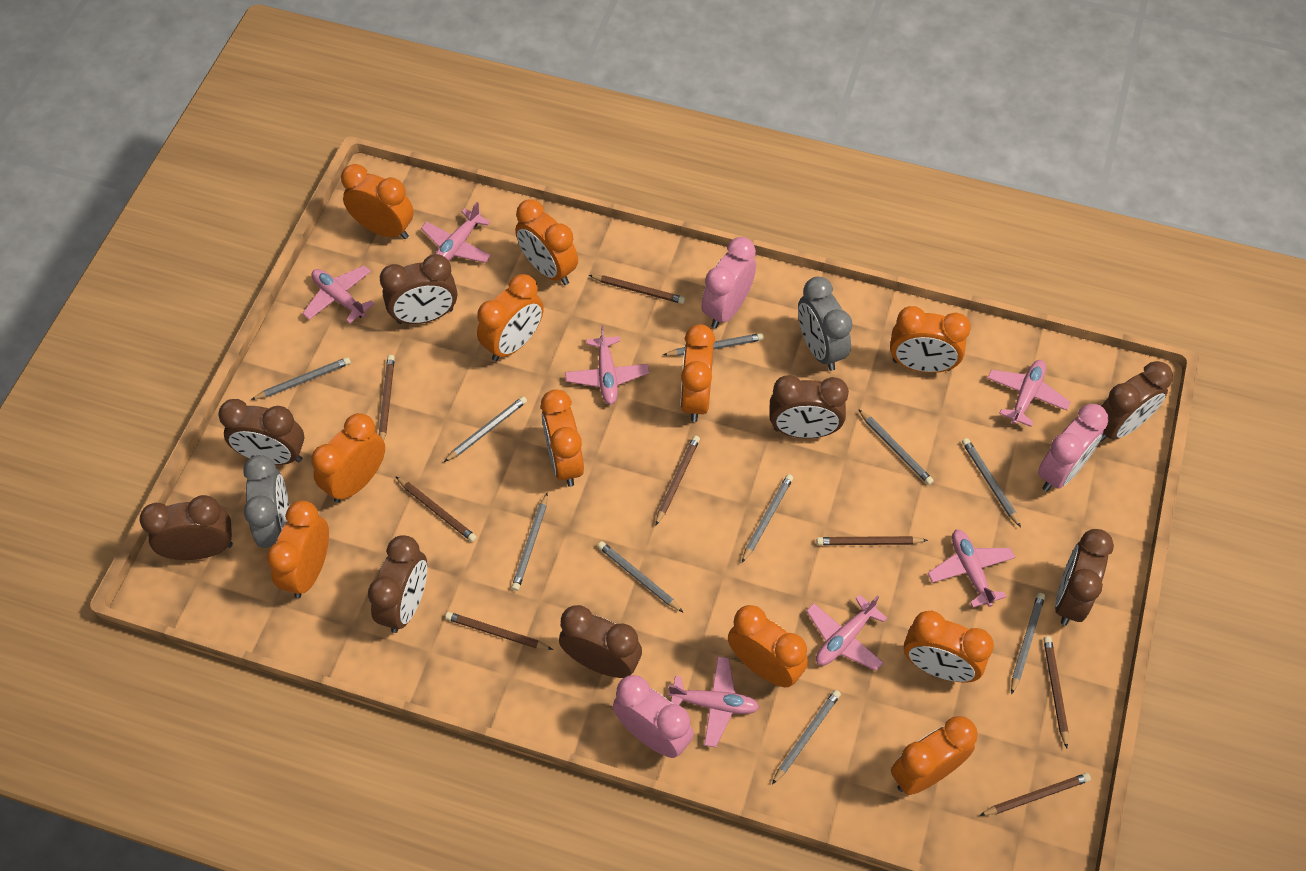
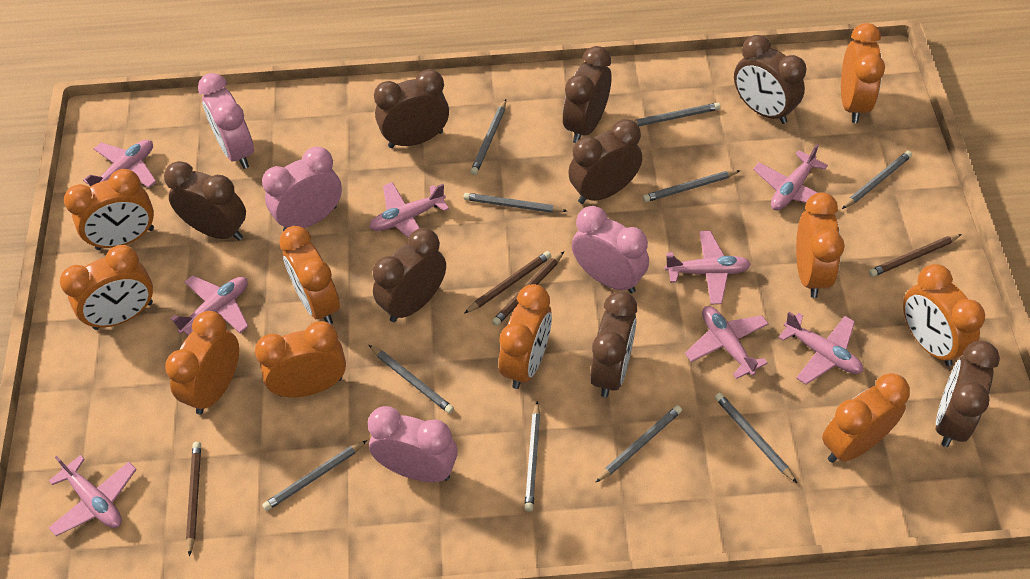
brown pencil: 8 -> 4
grey clock: 2 -> 0
orange clock: 11 -> 10
pink clock: 3 -> 4
pink plane: 7 -> 8

